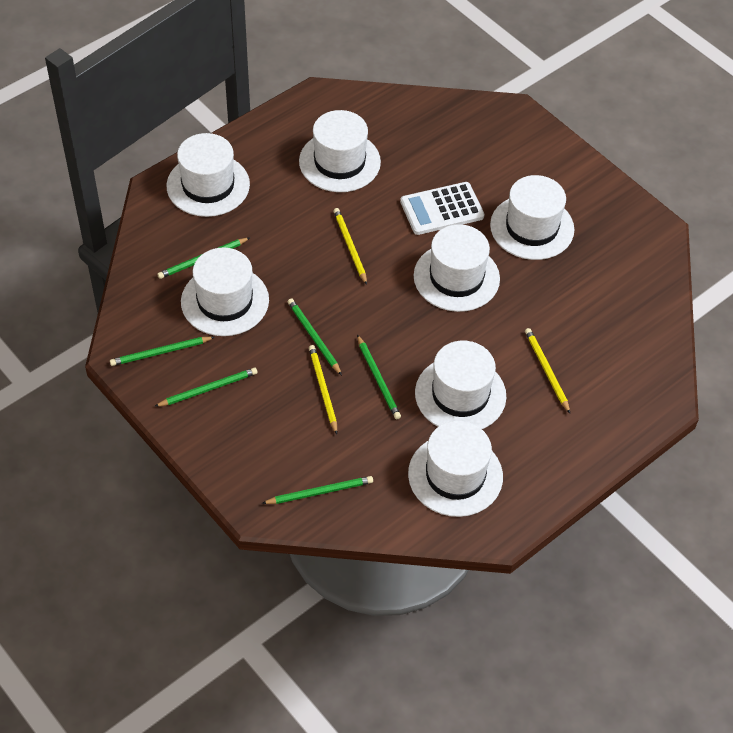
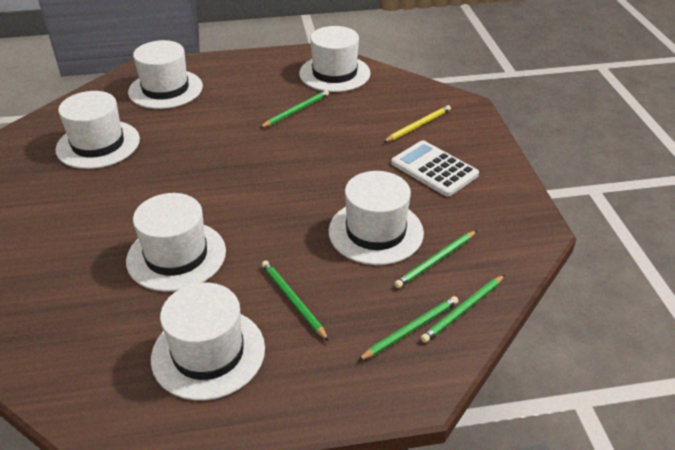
green pencil: 6 -> 5
white hat: 7 -> 6
yellow pencil: 3 -> 1

